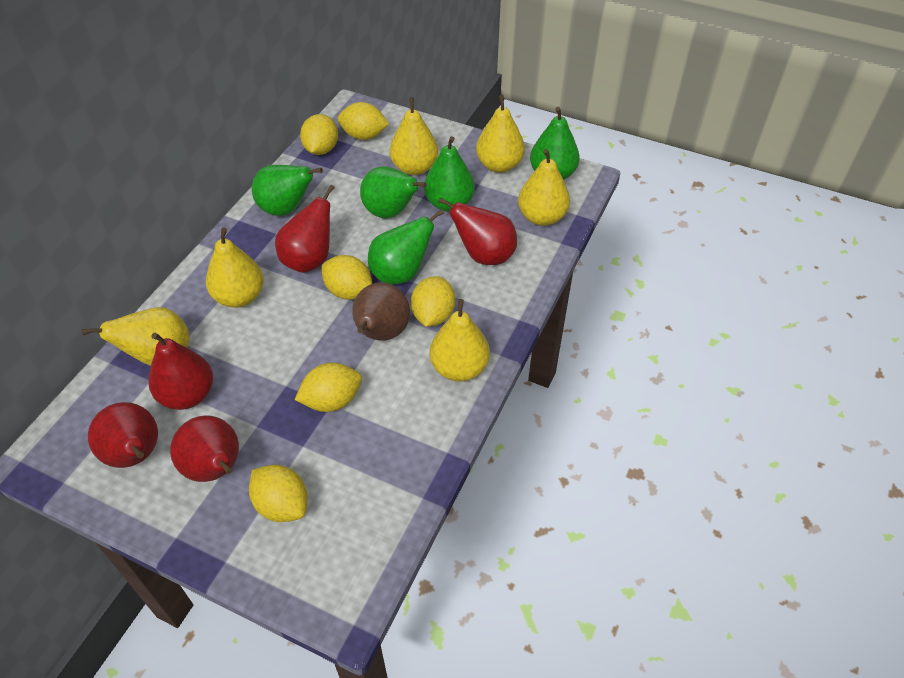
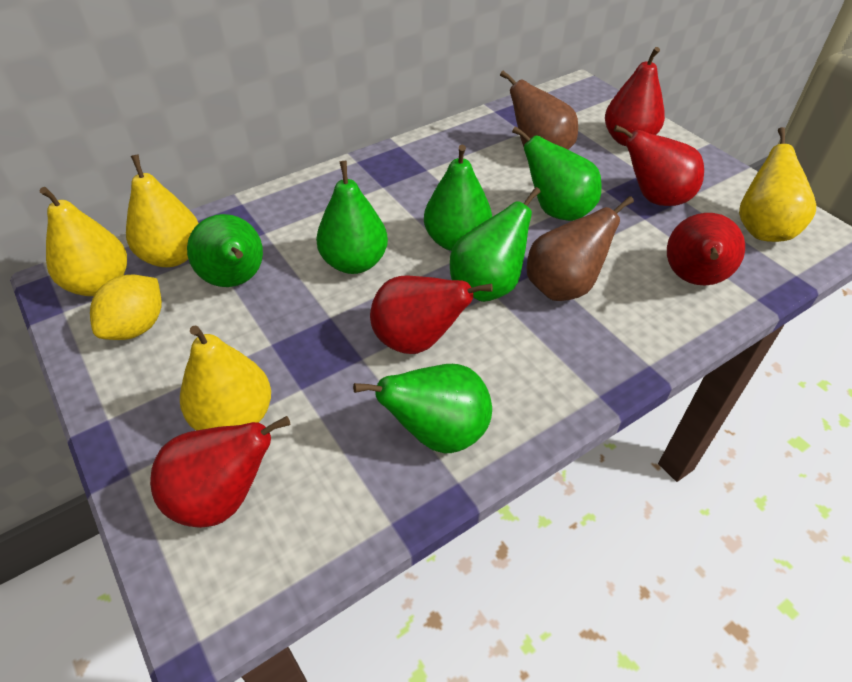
brown pear: 1 -> 2
green pear: 5 -> 6
yellow lemon: 6 -> 1
yellow pear: 6 -> 4

